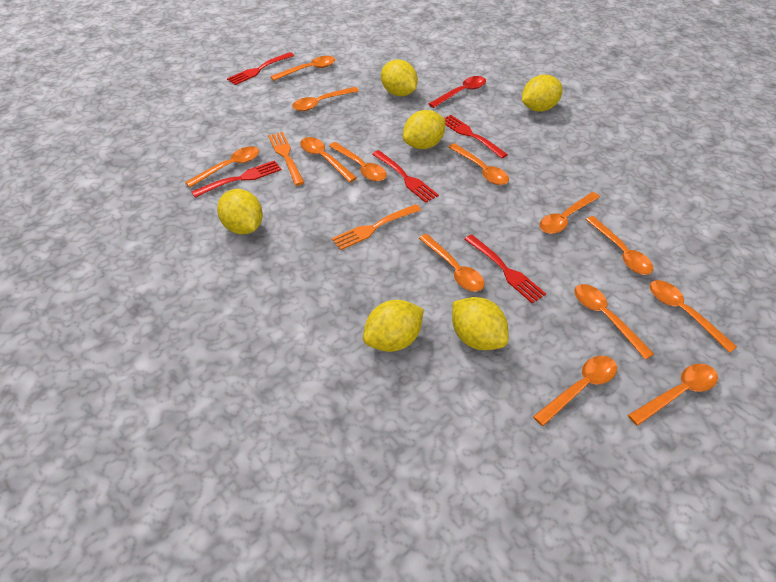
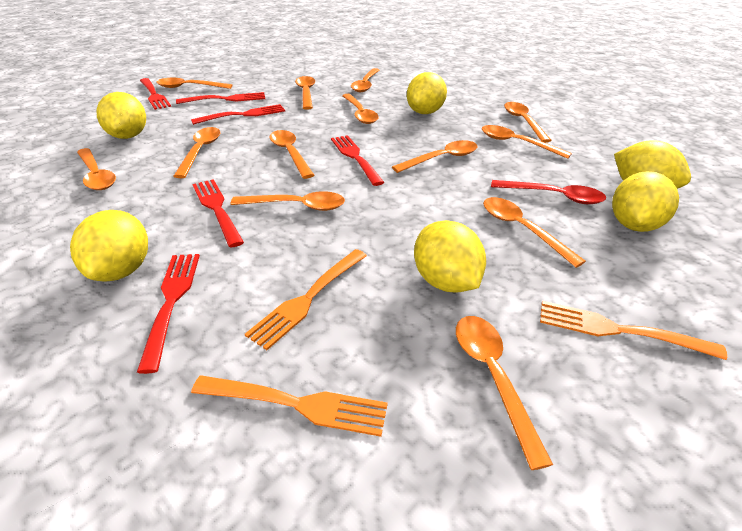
orange fork: 2 -> 3
red fork: 5 -> 6

